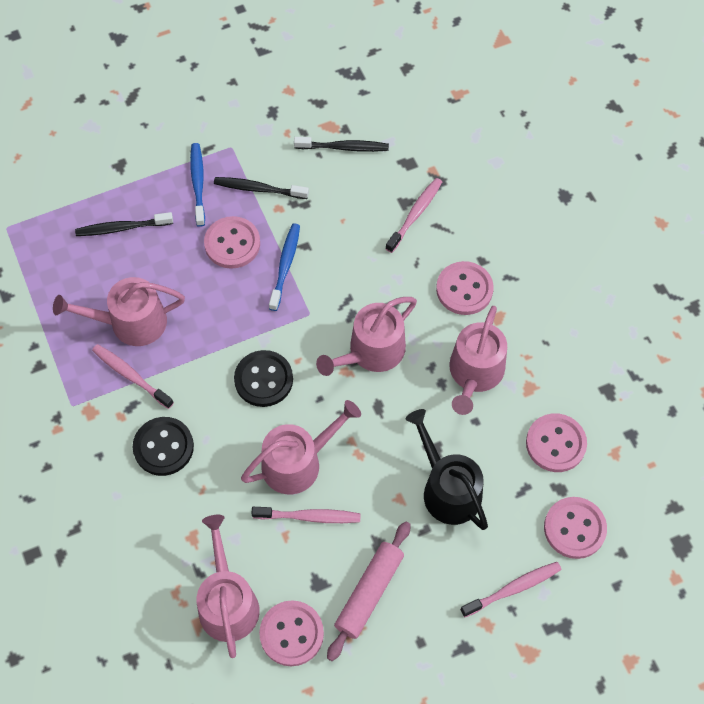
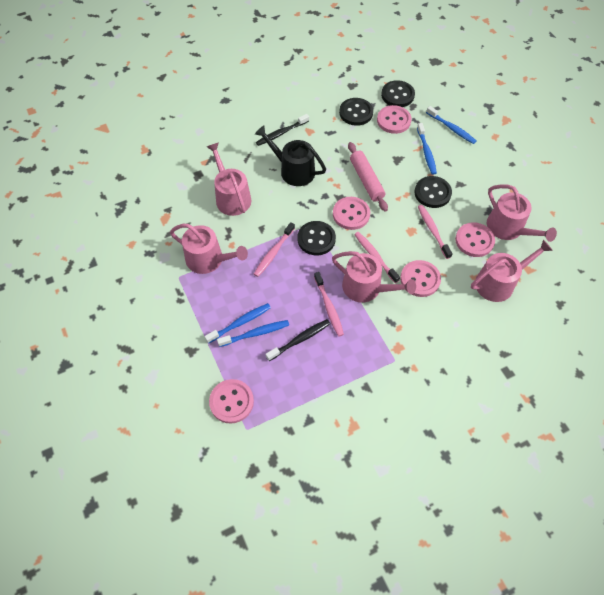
black button: 2 -> 4
black toothbrush: 3 -> 2
blue toothbrush: 2 -> 4

